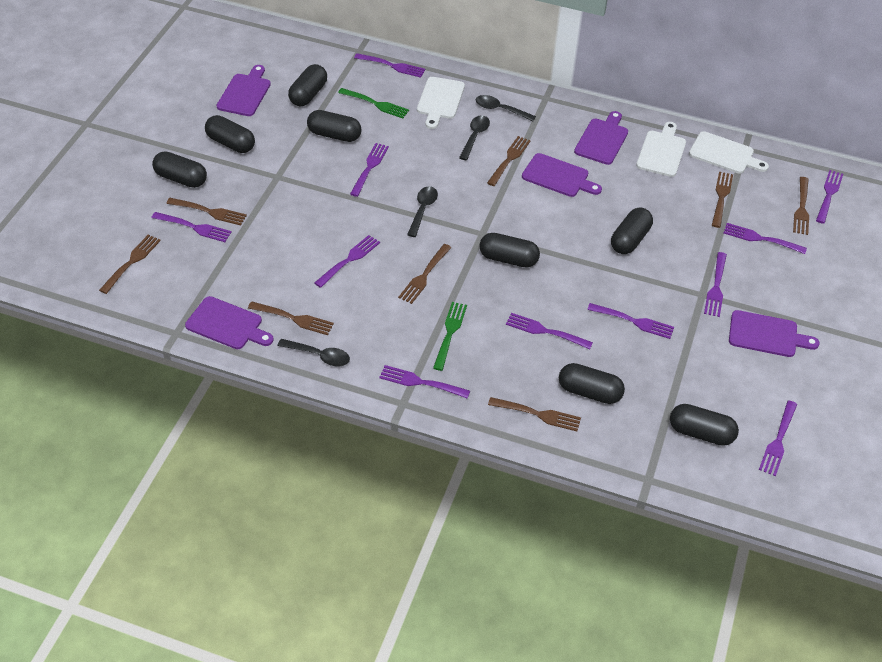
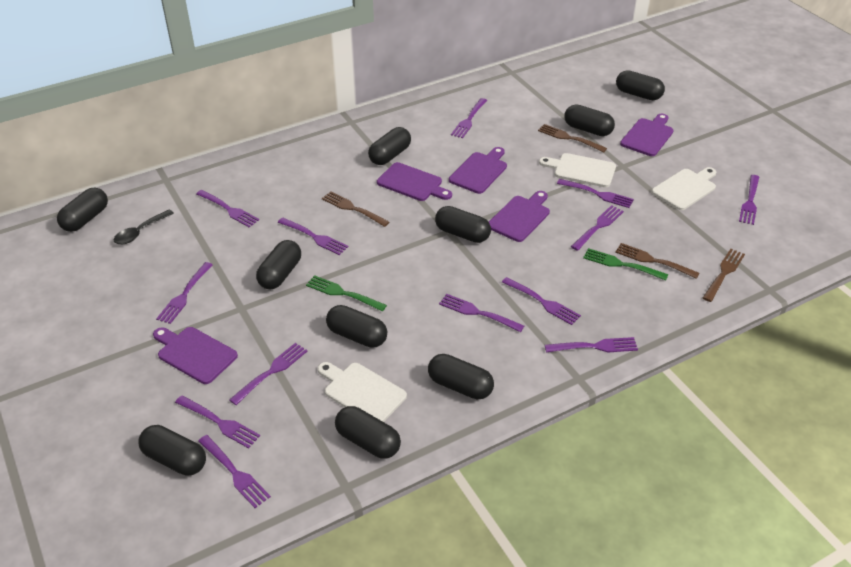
black capsule: 8 -> 10
black spoon: 4 -> 1
brown fork: 8 -> 4
purple fork: 11 -> 13

